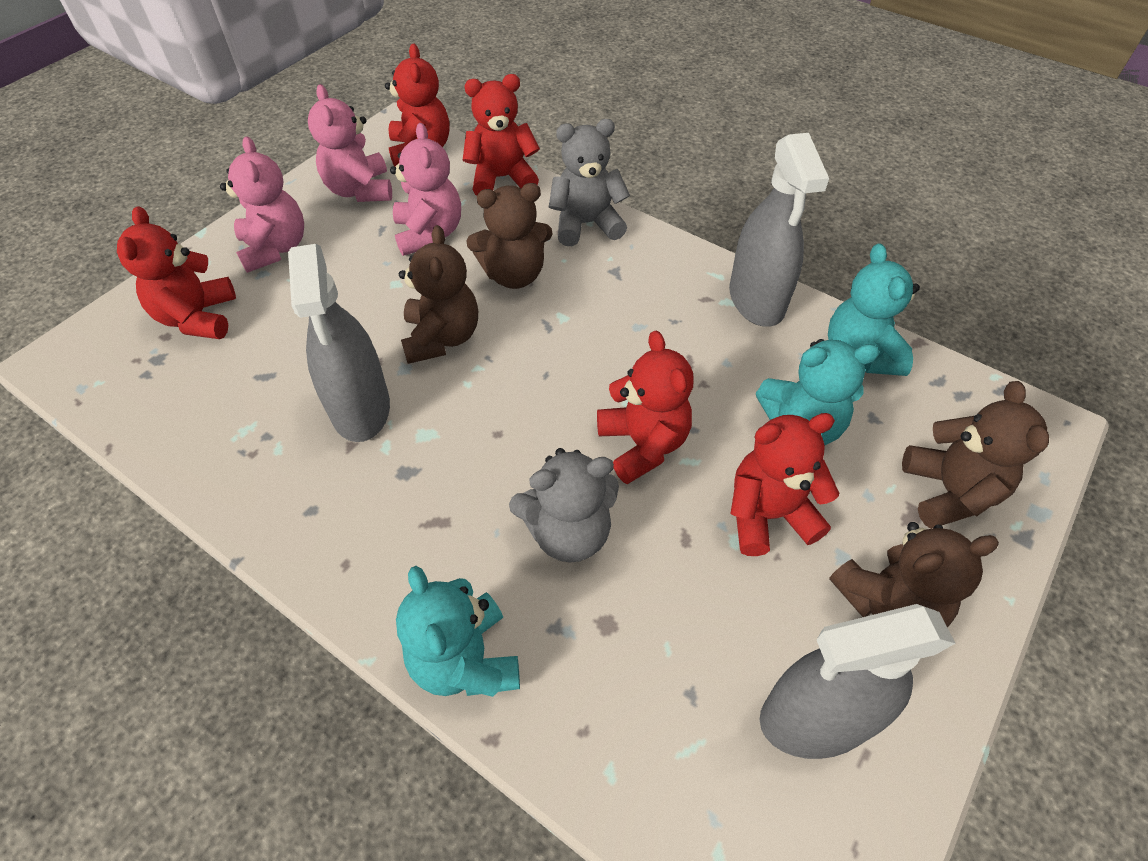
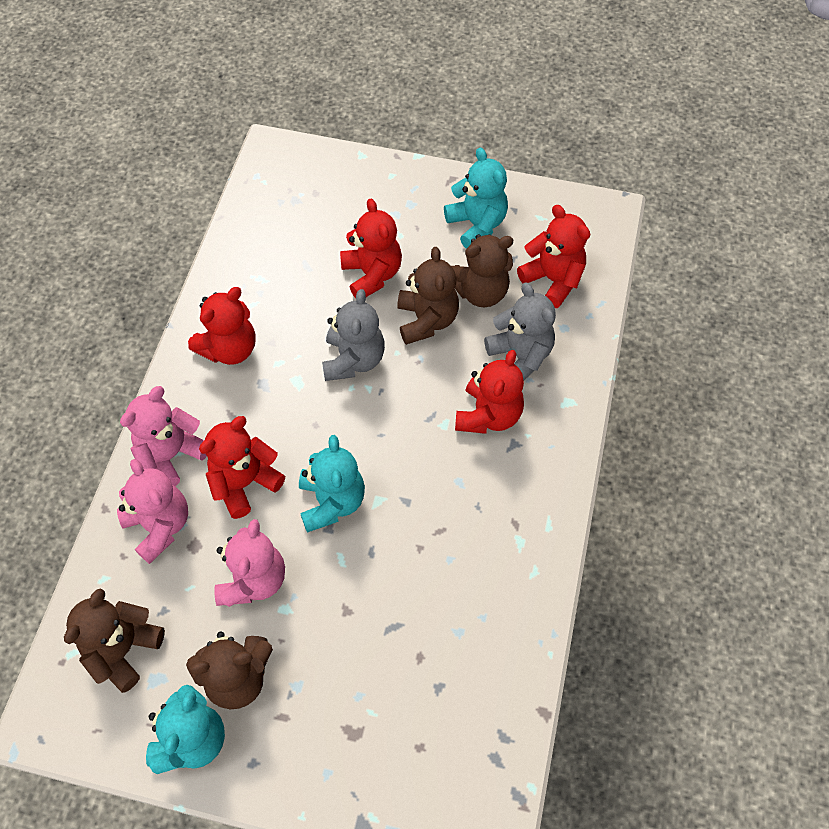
grey spray bottle: 3 -> 0

